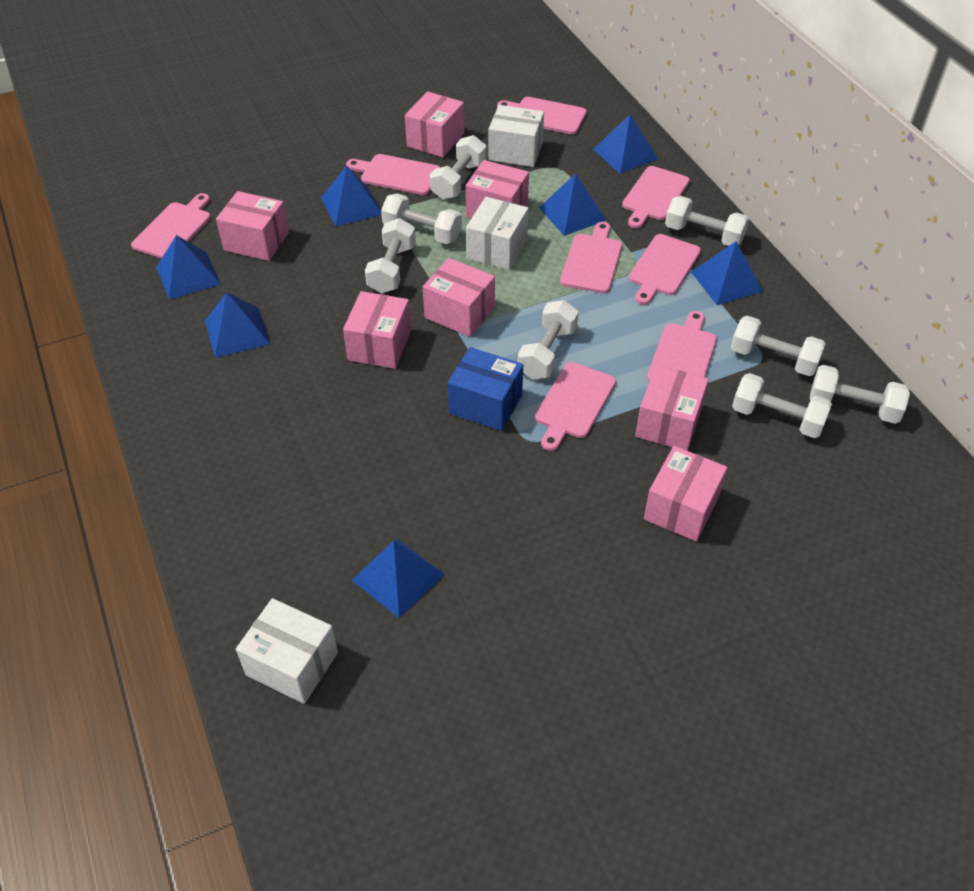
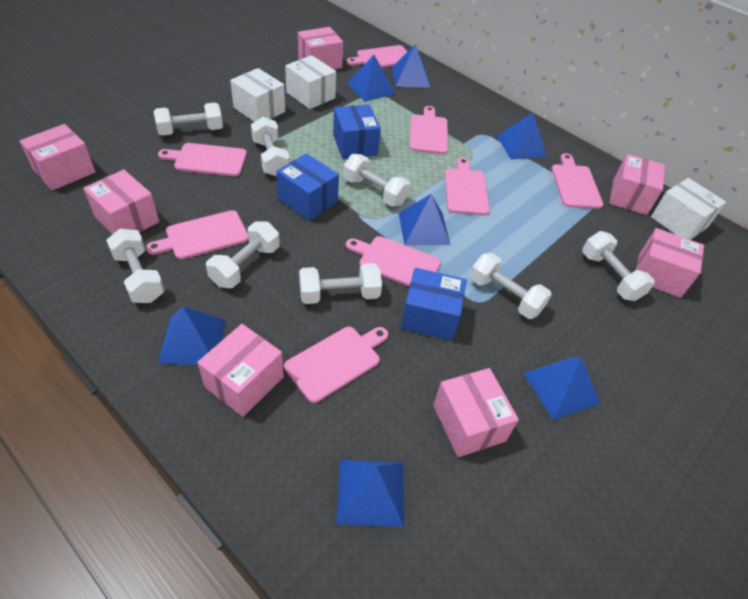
blue box: 1 -> 3

